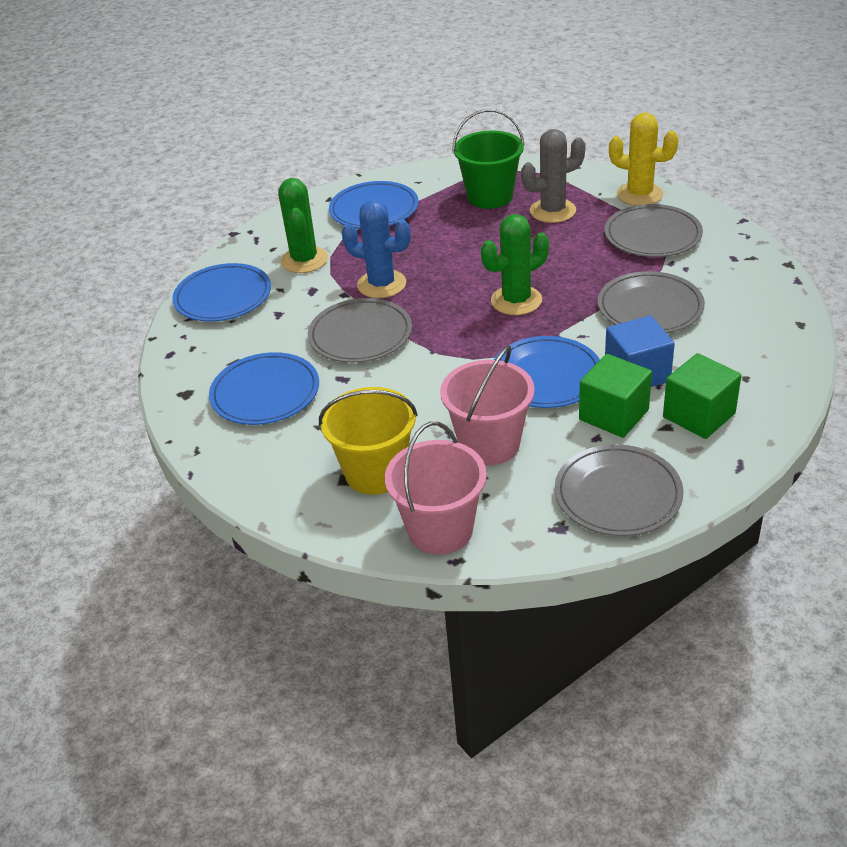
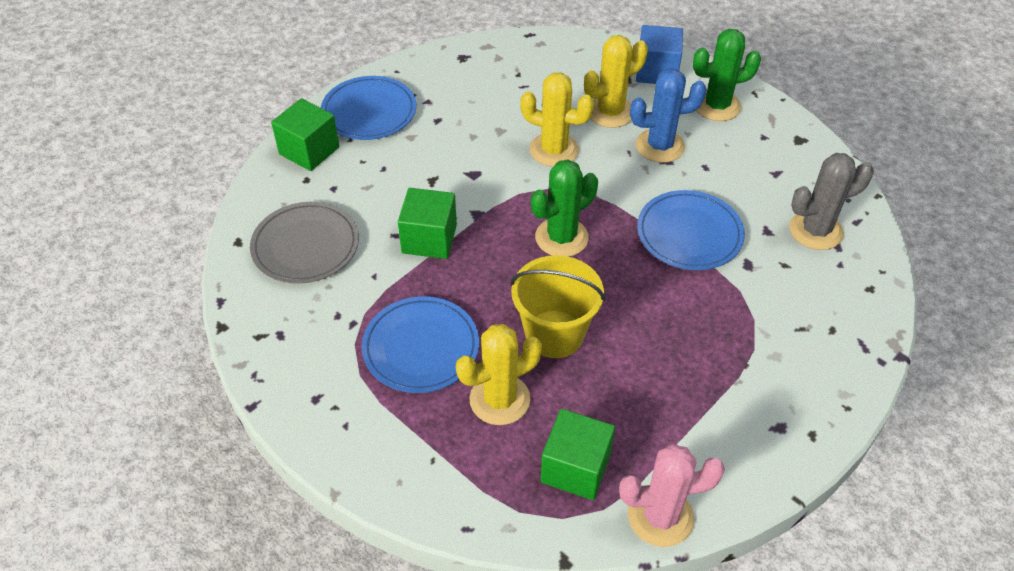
blue plate: 4 -> 3
green bucket: 1 -> 0
green cube: 2 -> 3
grey plate: 4 -> 1
pink bucket: 2 -> 0
pink cactus: 0 -> 1
yellow cactus: 1 -> 3

